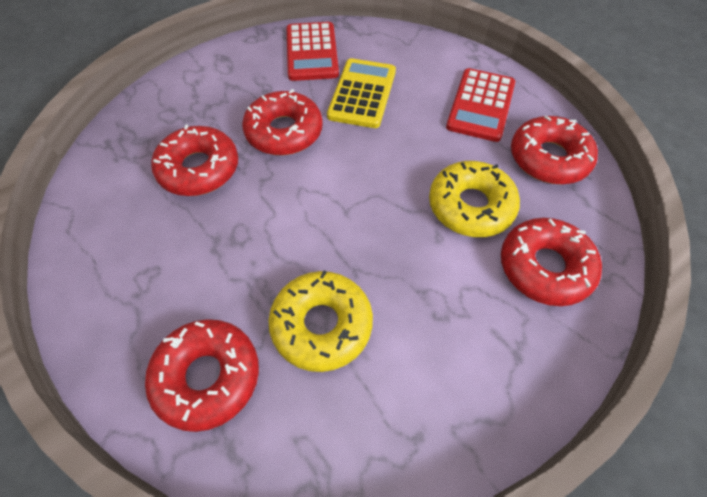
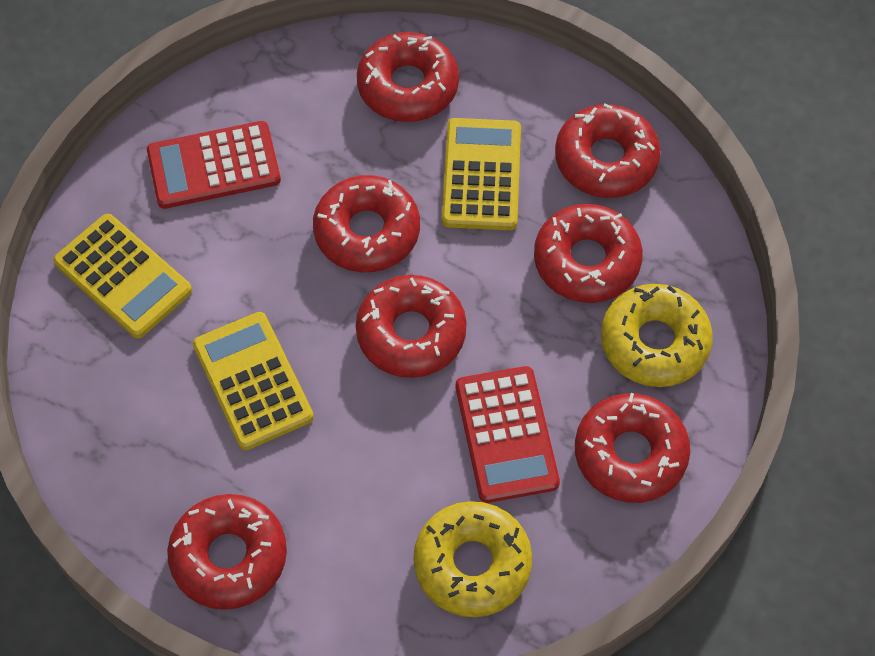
red donut: 5 -> 7
yellow calculator: 1 -> 3

